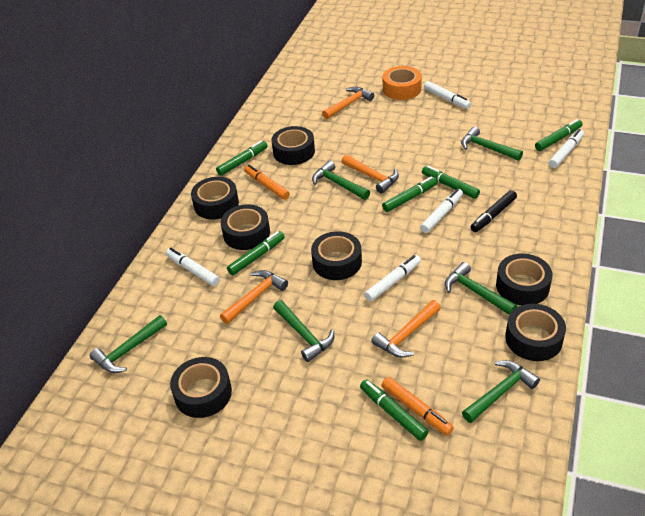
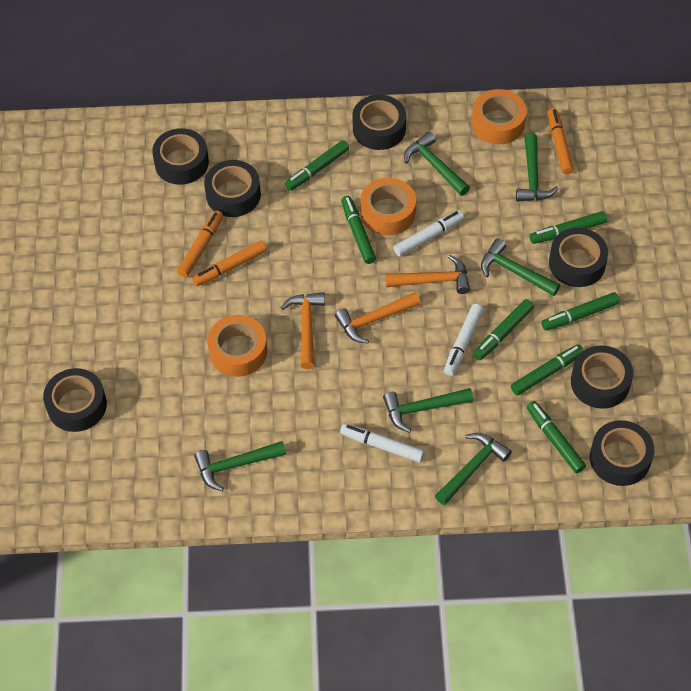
black marker: 1 -> 0
green marker: 6 -> 7
orange hammer: 4 -> 3
orange marker: 2 -> 3
orange tape: 1 -> 3
white marker: 5 -> 3

